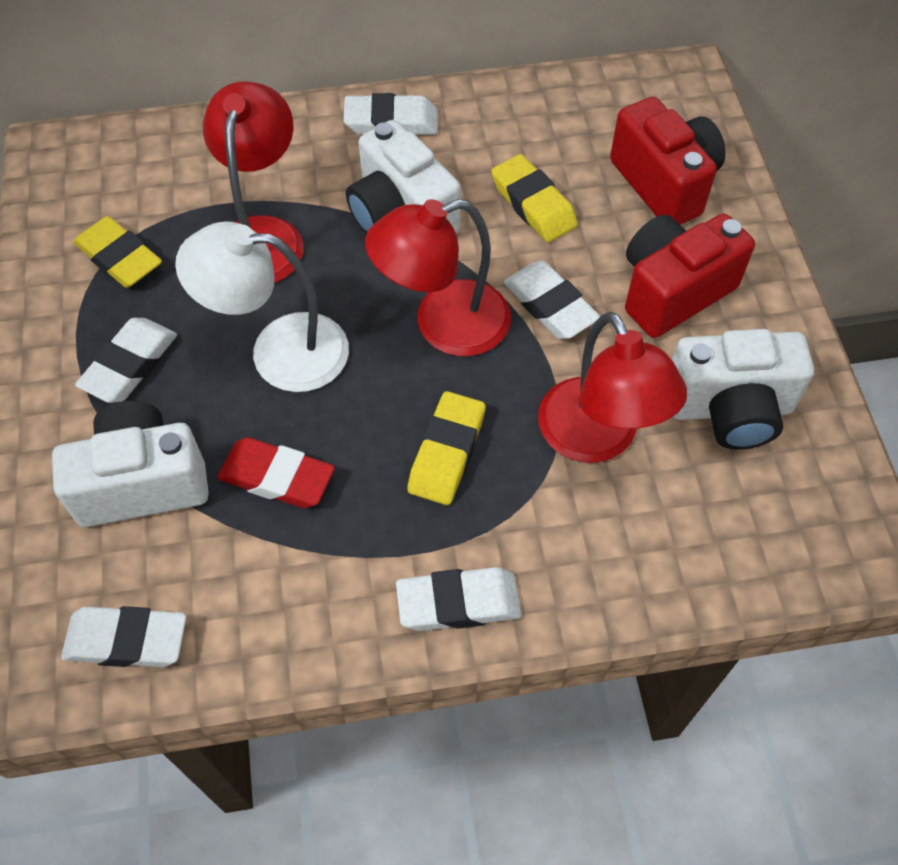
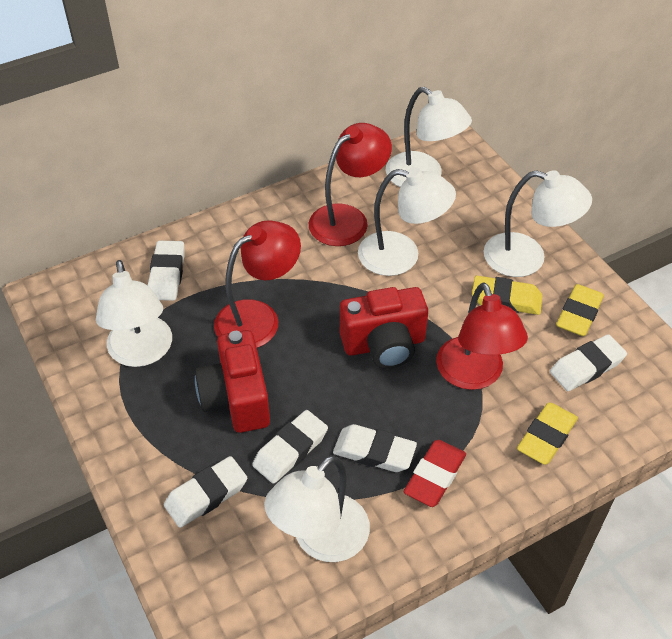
white camera: 3 -> 0
white lamp: 1 -> 5

